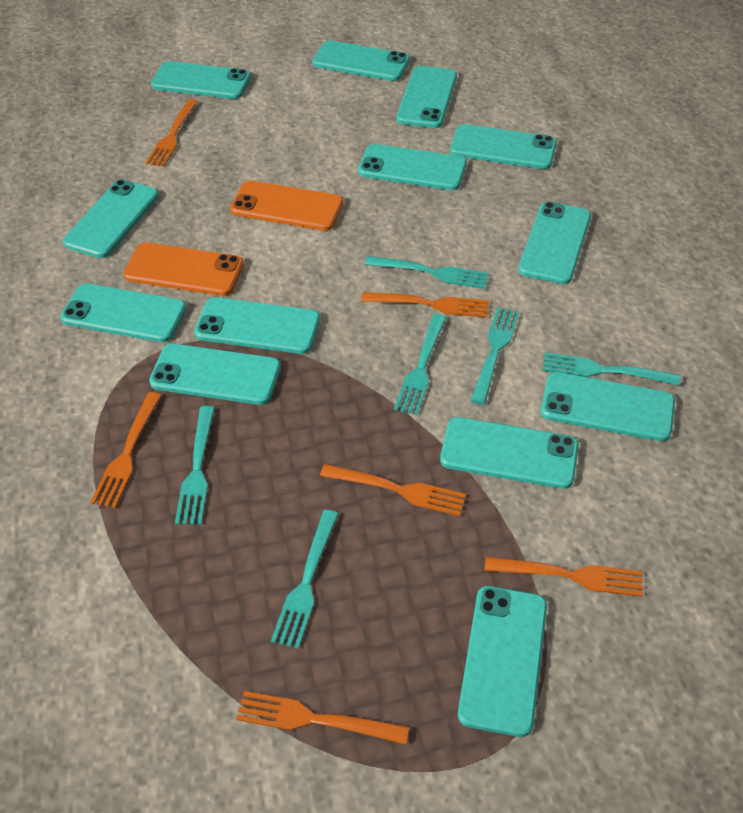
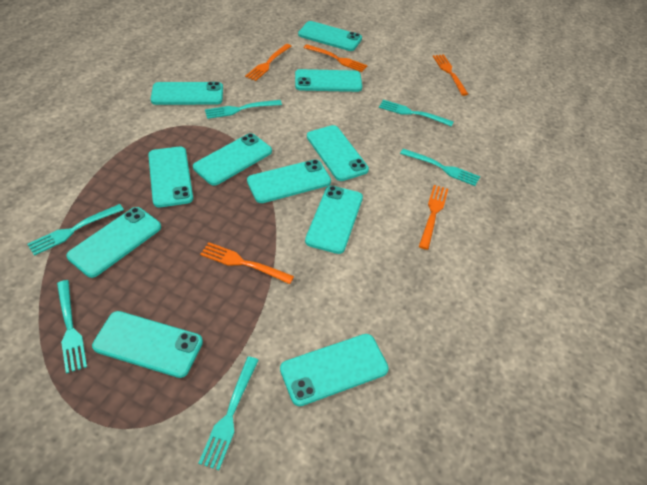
orange fork: 6 -> 5
orange phone: 2 -> 0
turquoise phone: 13 -> 11

